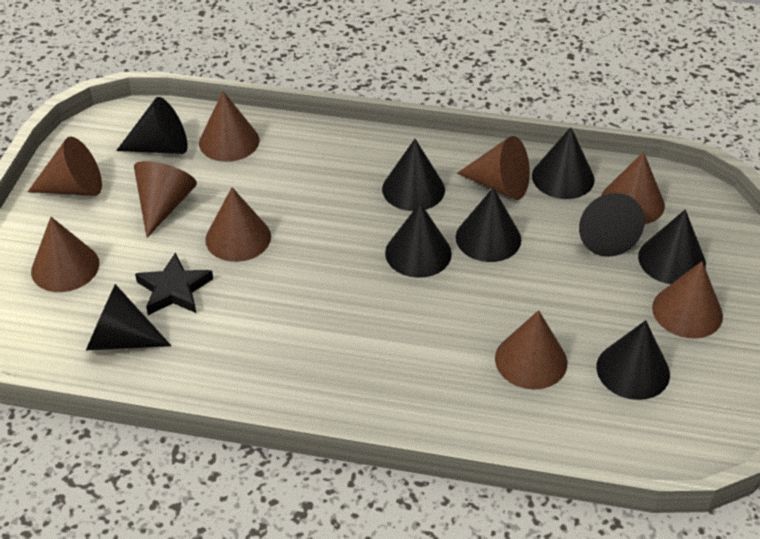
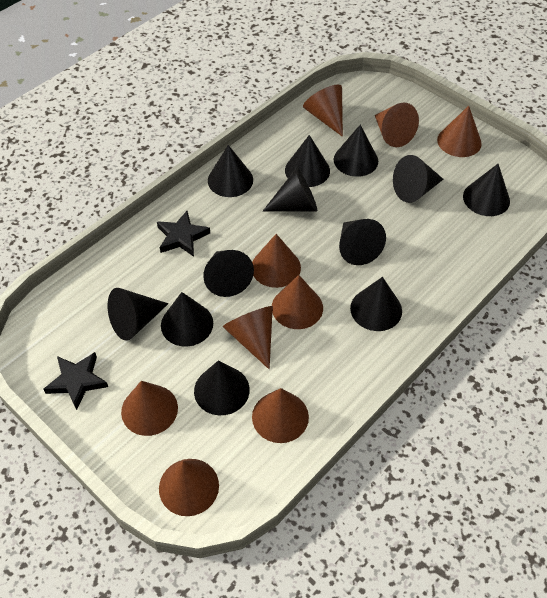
black cone: 9 -> 12
black star: 1 -> 2

